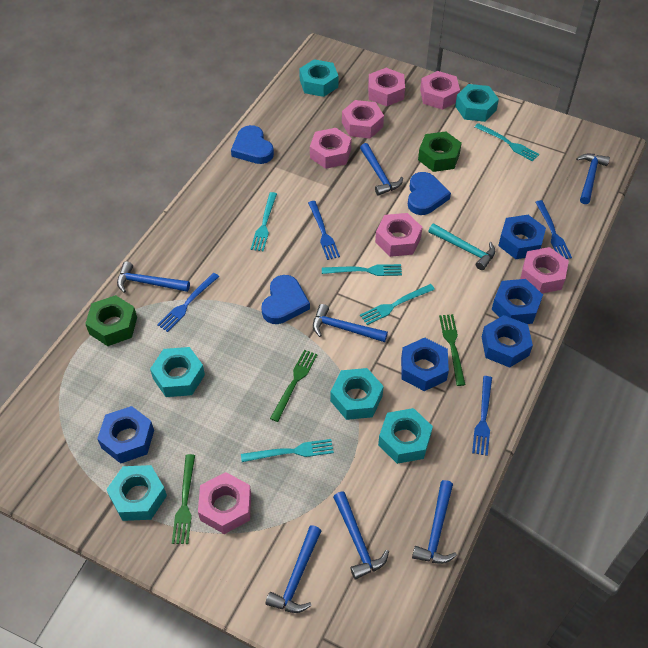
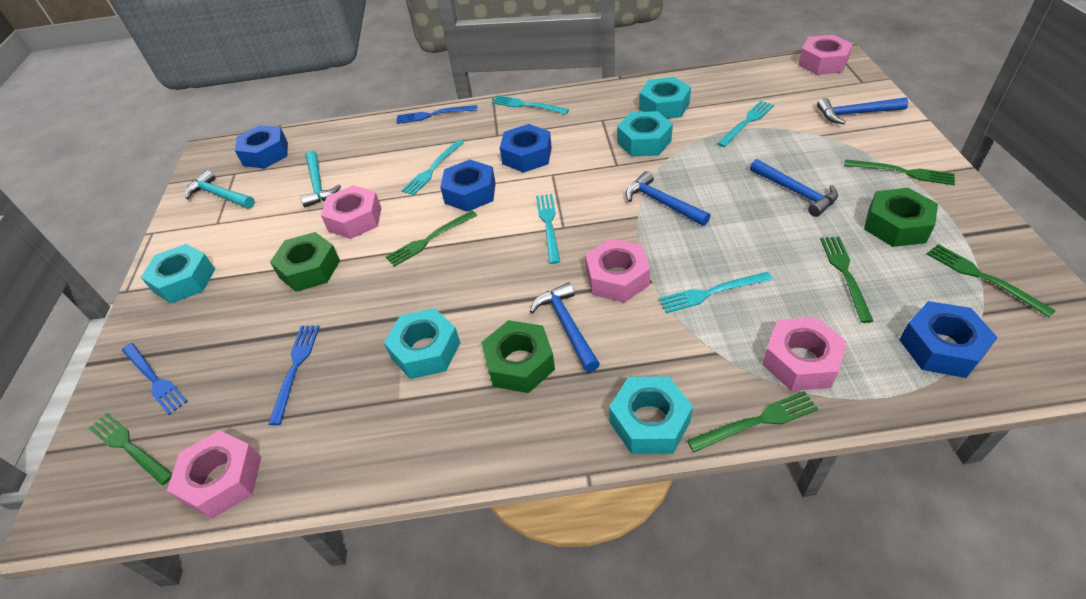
blue fork: 4 -> 3
blue hammer: 7 -> 4
blue heart: 3 -> 0
blue nut: 5 -> 4
green fork: 3 -> 6
green nut: 2 -> 3
pink nut: 7 -> 5
turquoise hammer: 1 -> 2
turquoise nut: 6 -> 5

